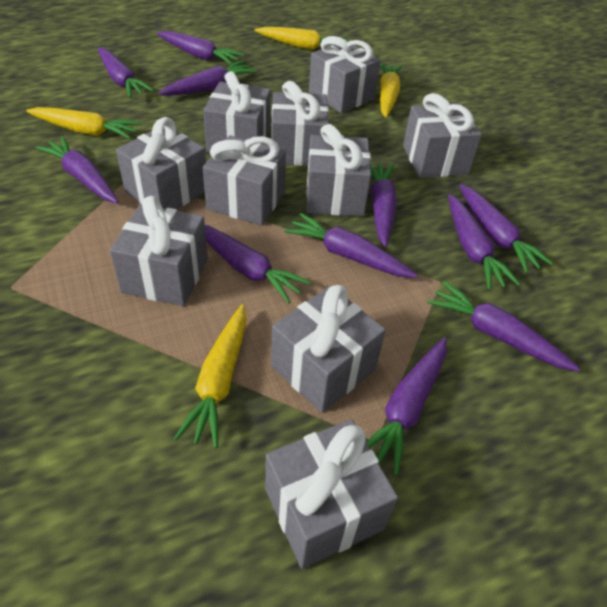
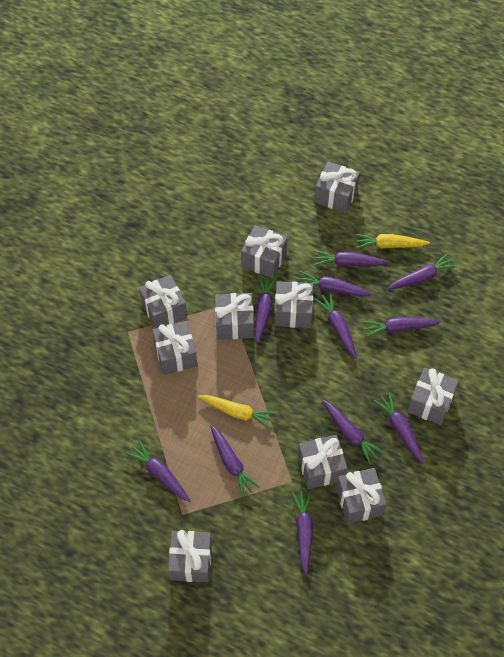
yellow carrot: 4 -> 2

